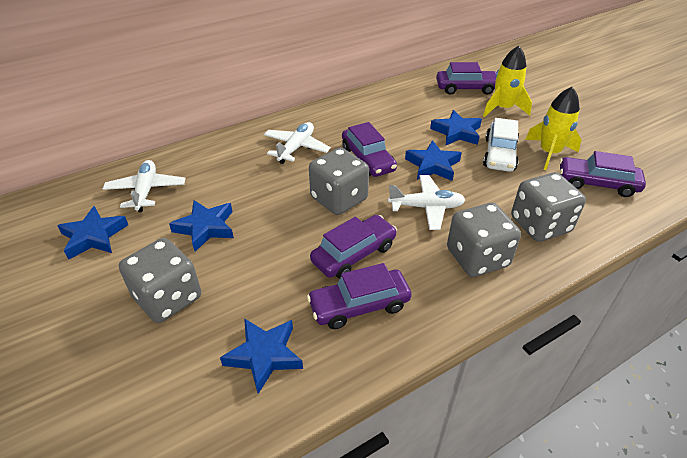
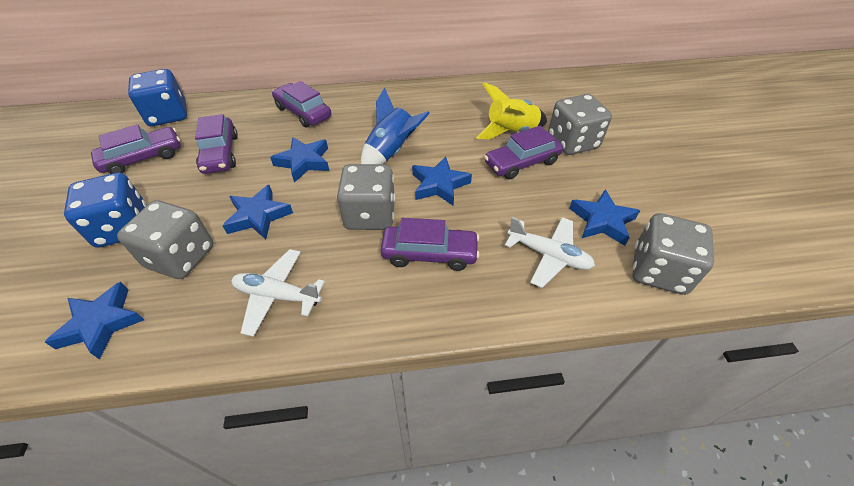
blue dice: 0 -> 2
blue rocket: 0 -> 1
white car: 1 -> 0
white plane: 3 -> 2
yellow rocket: 2 -> 1

